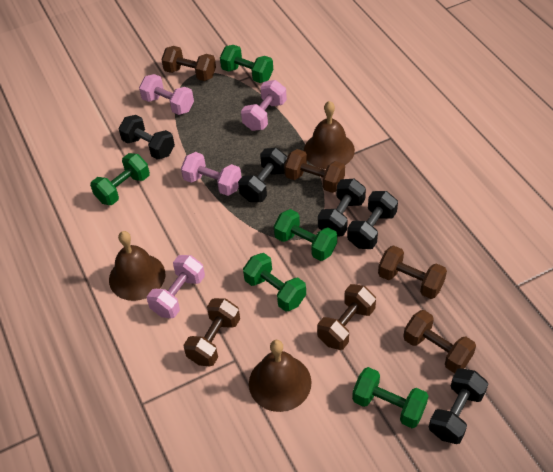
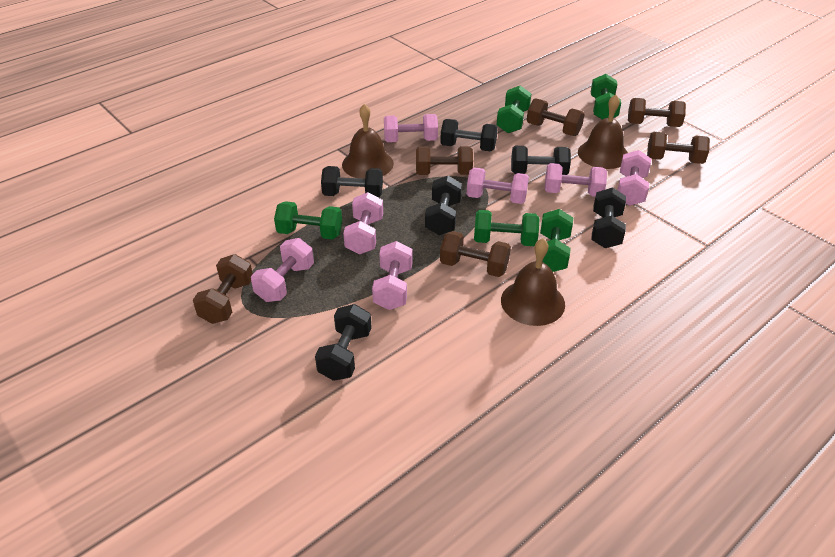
black dumbbell: 5 -> 6
pink dumbbell: 4 -> 7

